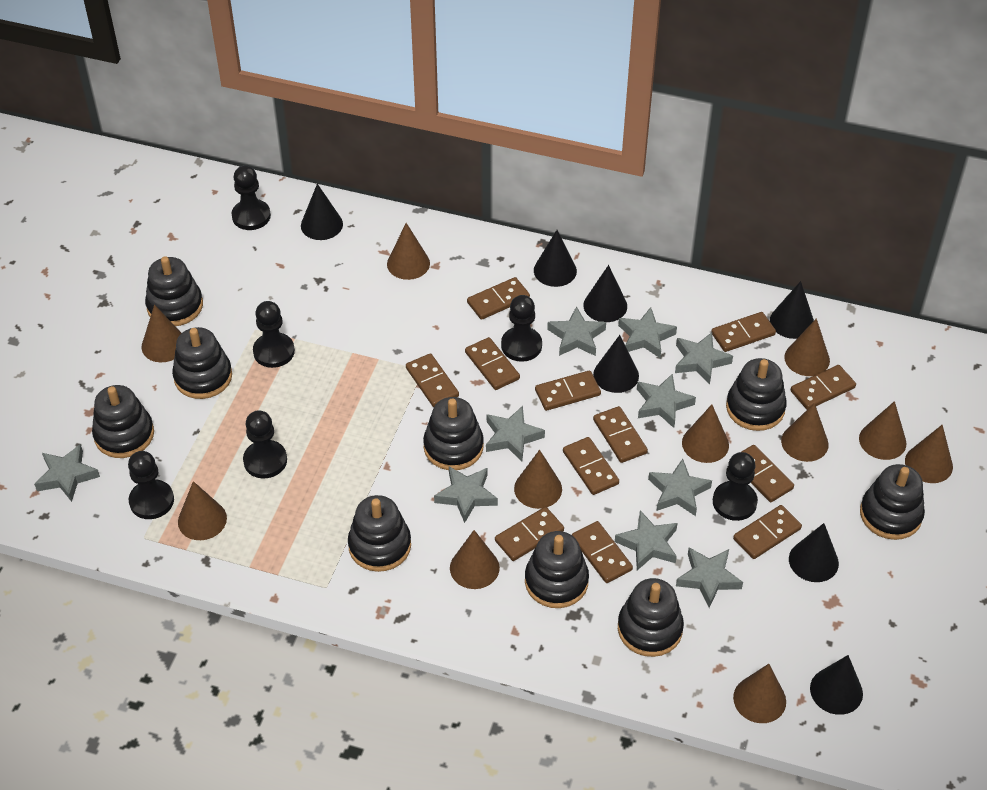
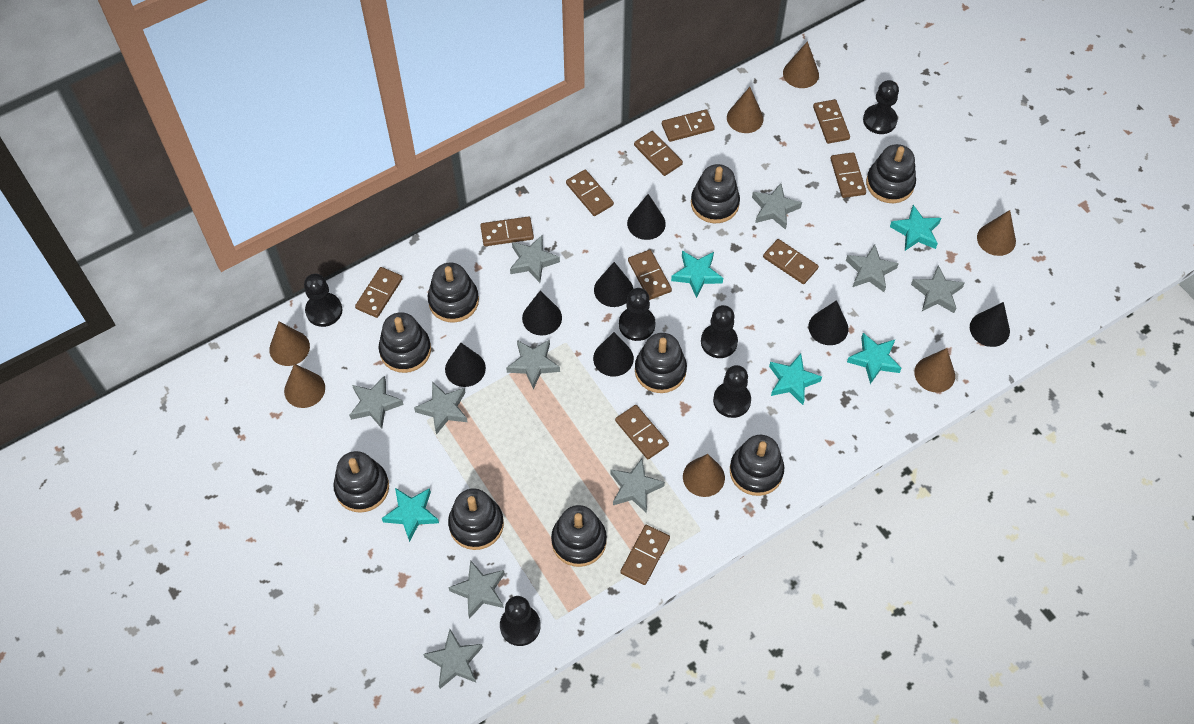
brown cone: 11 -> 7
brown domino: 12 -> 11
turquoise star: 0 -> 5

